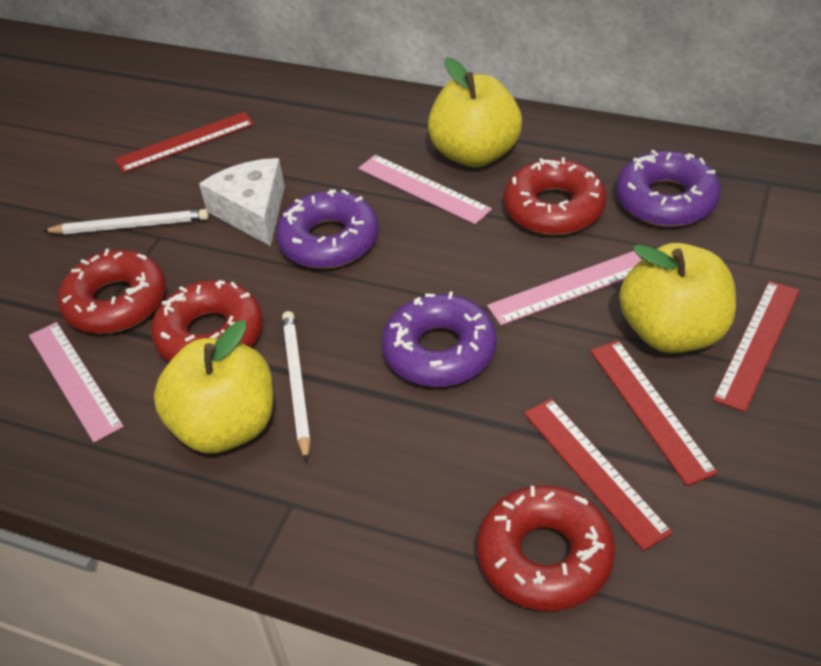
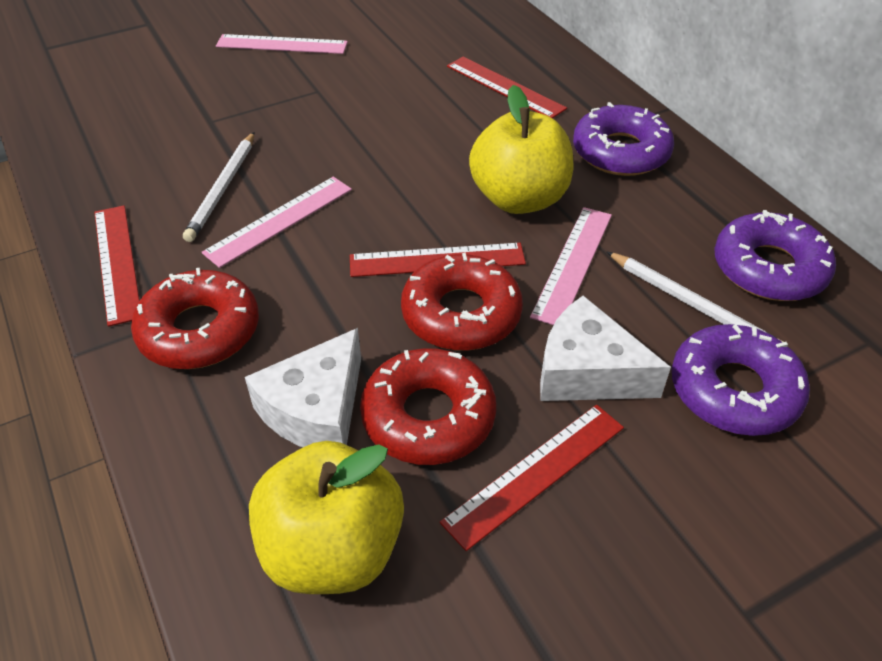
red donut: 4 -> 3
white cheese: 1 -> 2
yellow apple: 3 -> 2

